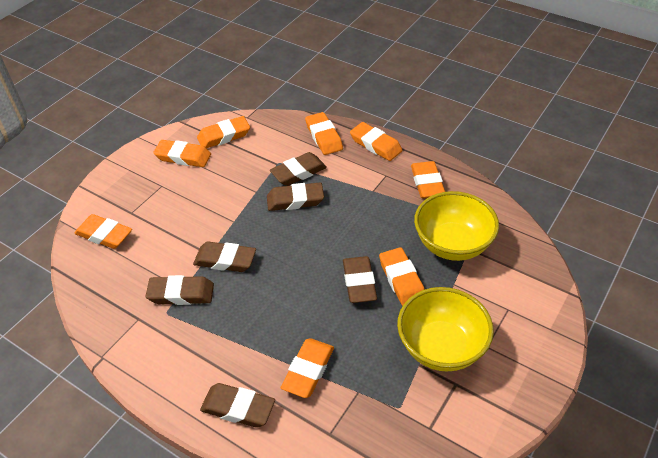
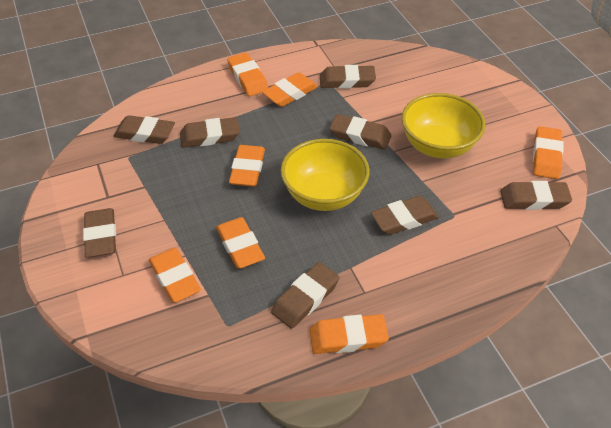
brown eraser: 6 -> 8
orange eraser: 8 -> 7

